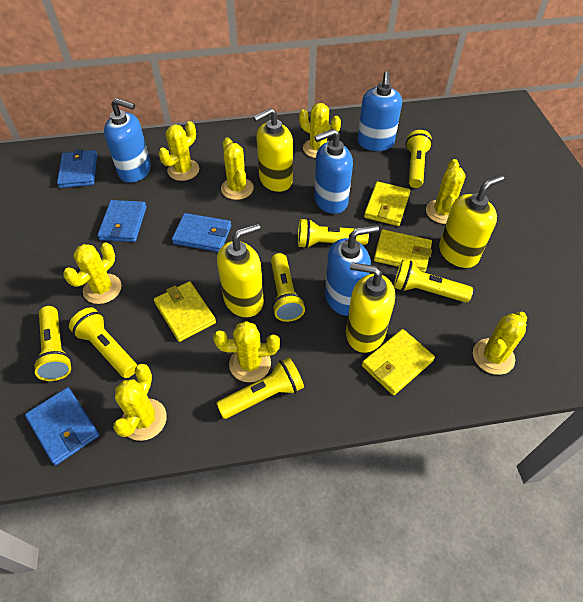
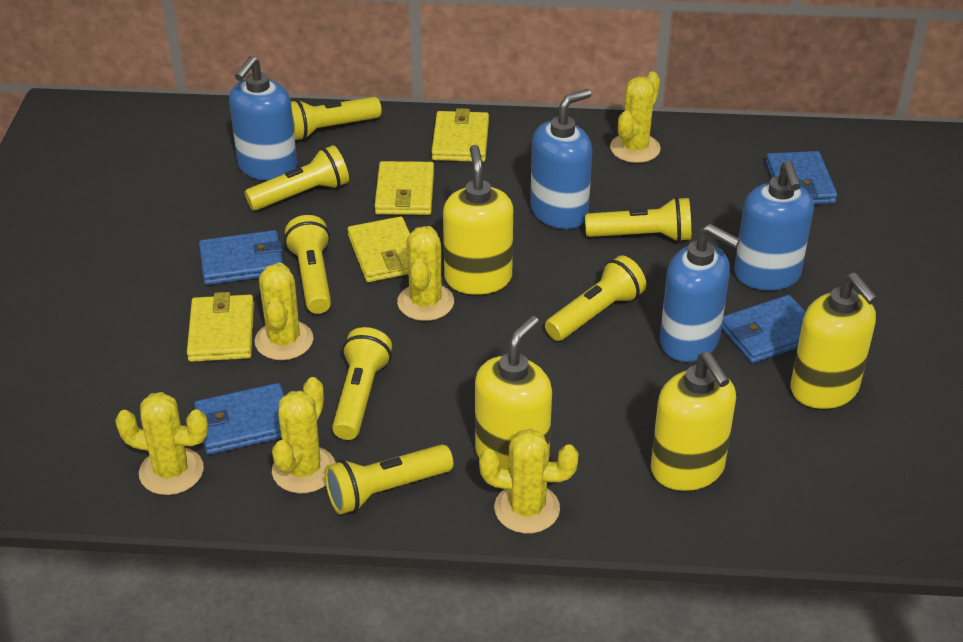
yellow cactus: 8 -> 6

